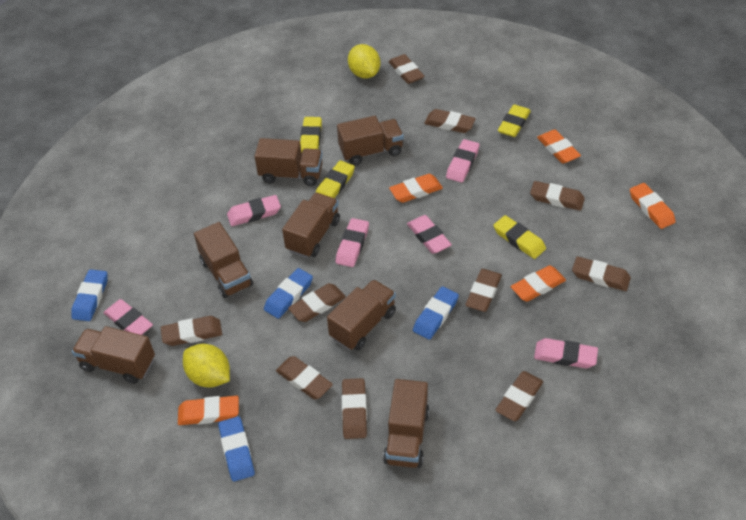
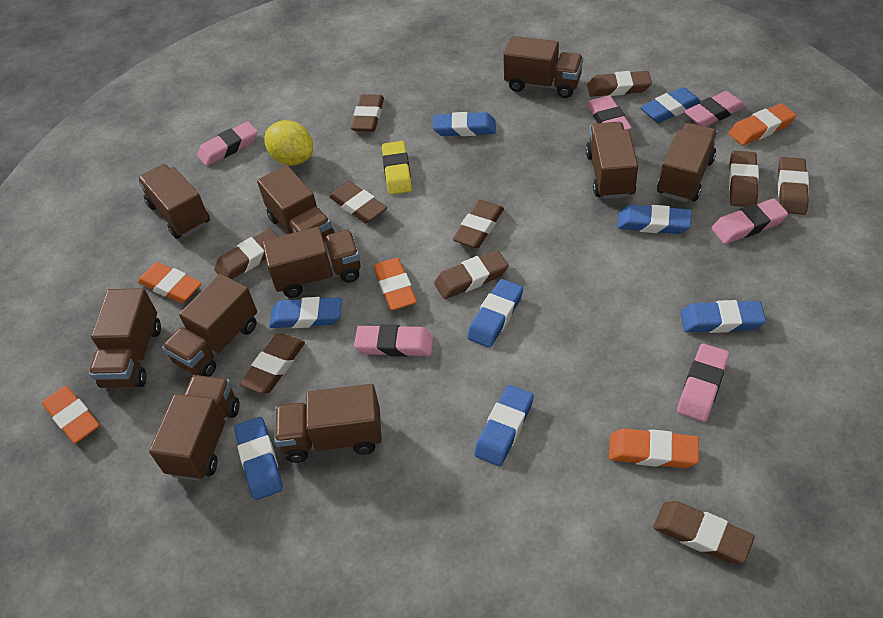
blue eraser: 4 -> 8
brown truck: 7 -> 10
yellow eraser: 4 -> 1
yellow lemon: 2 -> 1

